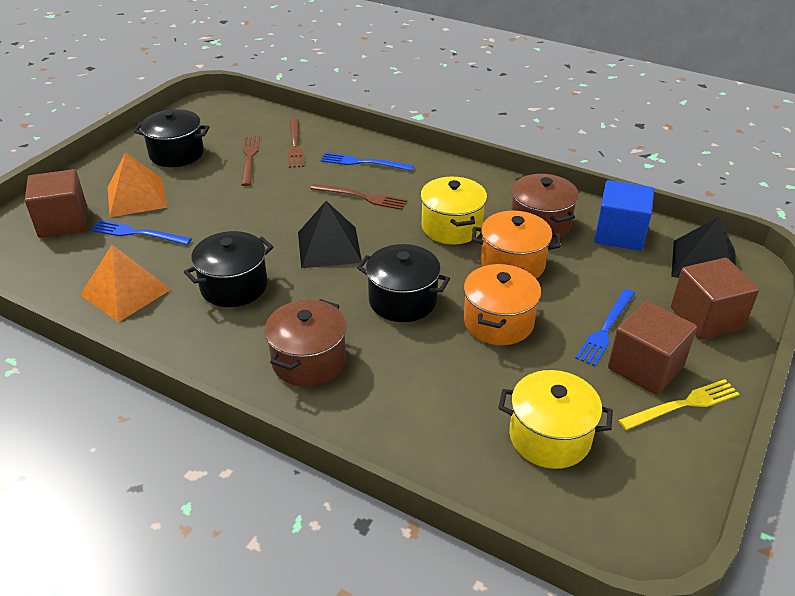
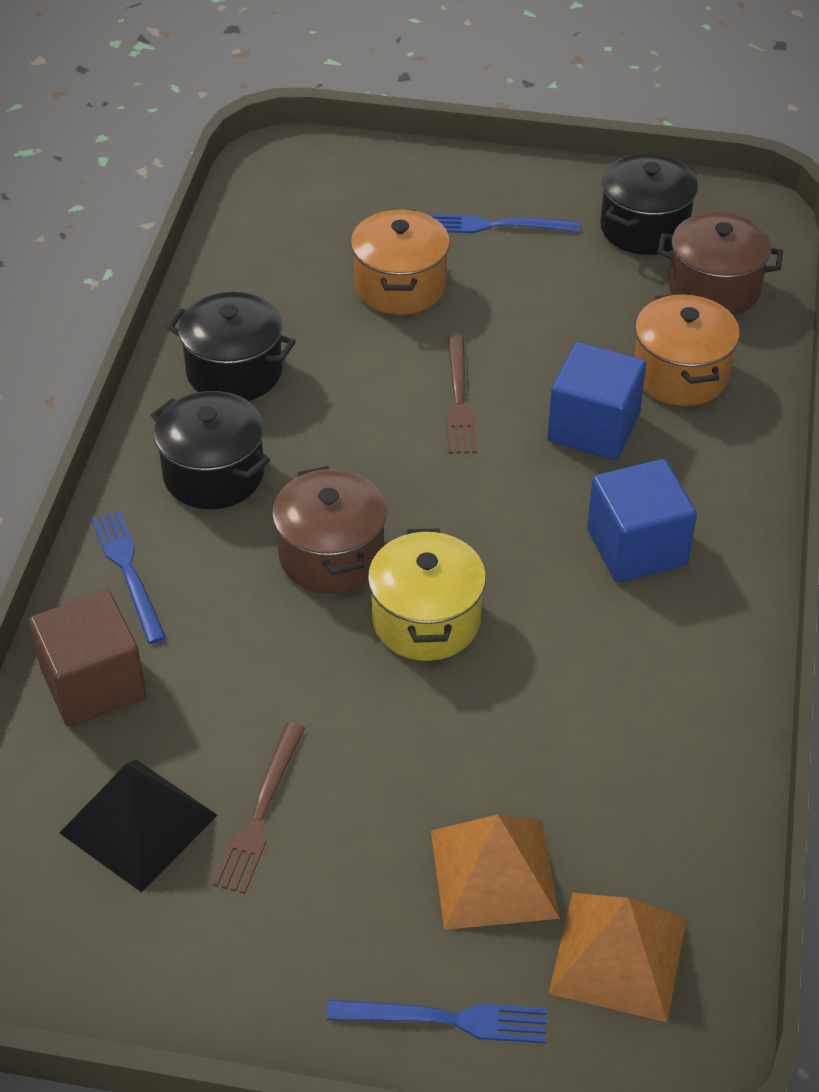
black pyramid: 2 -> 1
blue cube: 1 -> 2
brown cube: 3 -> 1
brown fork: 3 -> 2
yellow fork: 1 -> 0
yellow pot: 2 -> 1

